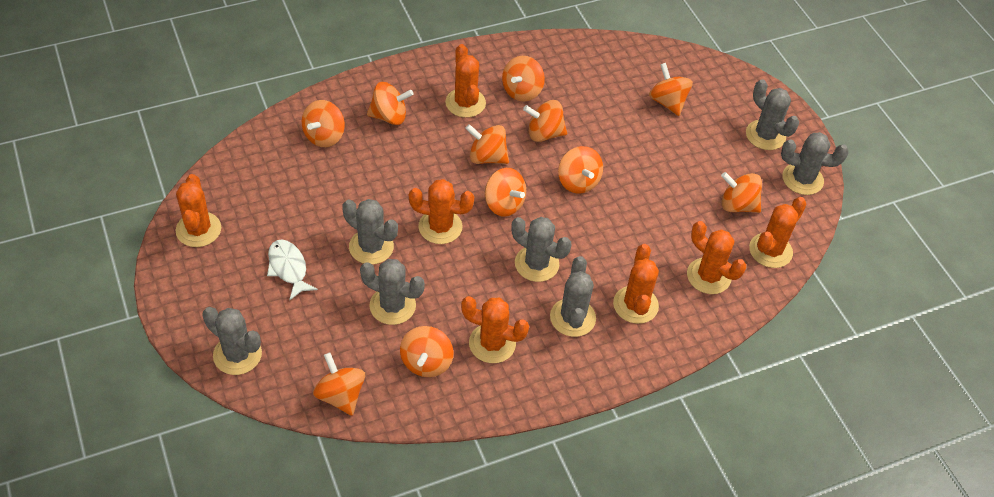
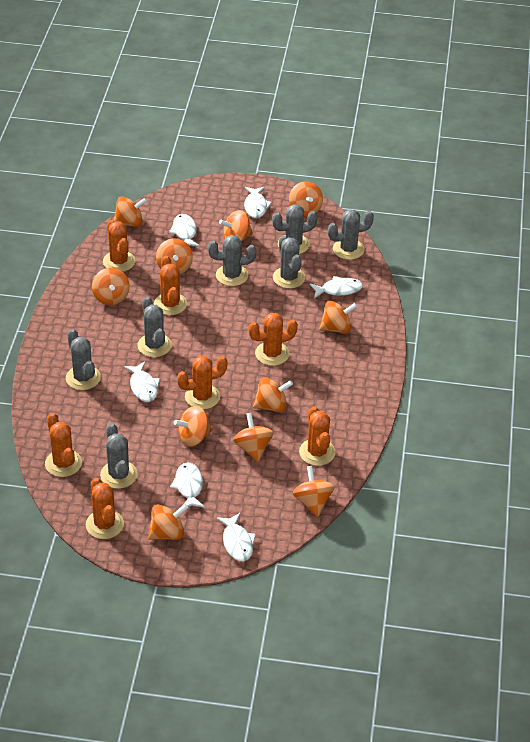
white fish: 1 -> 6

